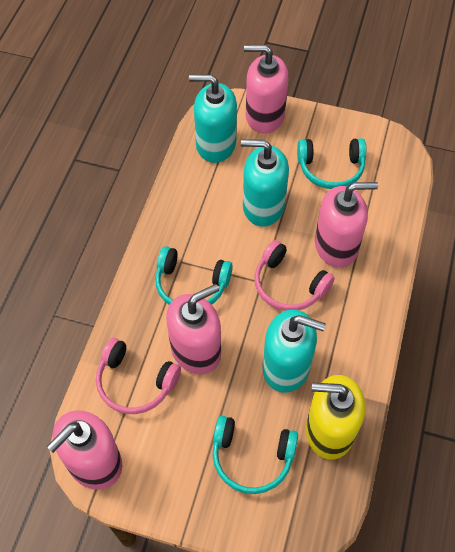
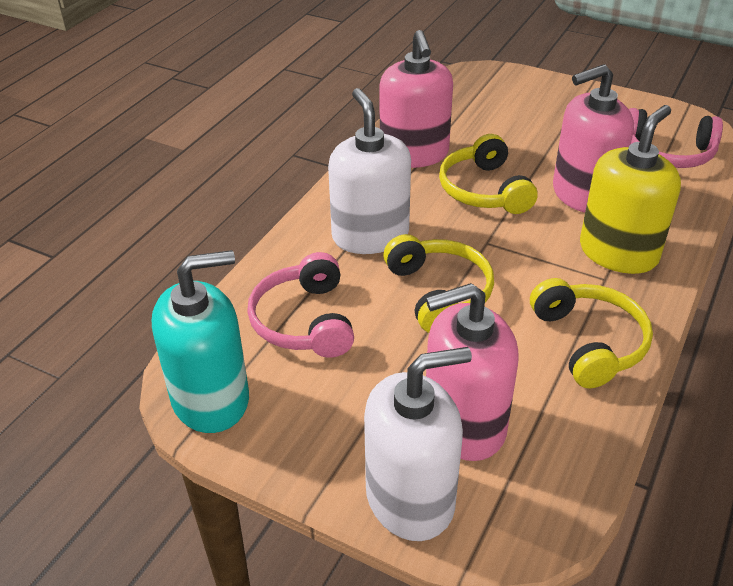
pink soap dispenser: 4 -> 3
turquoise headphones: 3 -> 0
turquoise soap dispenser: 3 -> 1
white soap dispenser: 0 -> 2
yellow headphones: 0 -> 3

